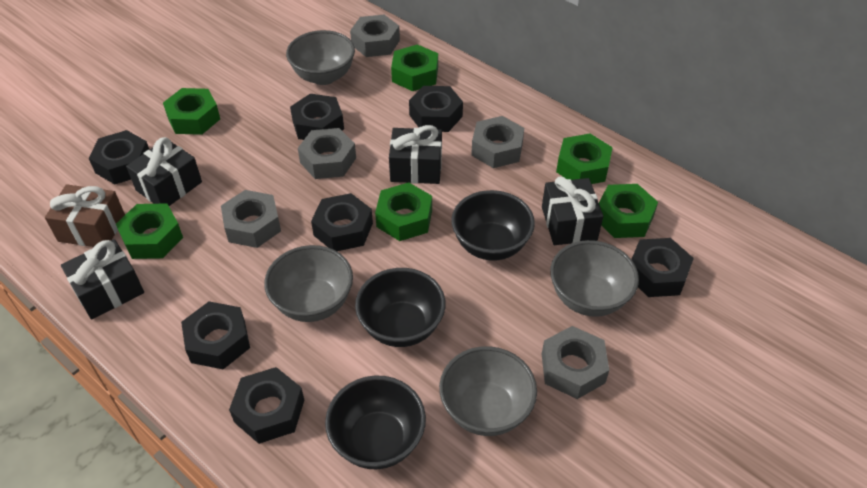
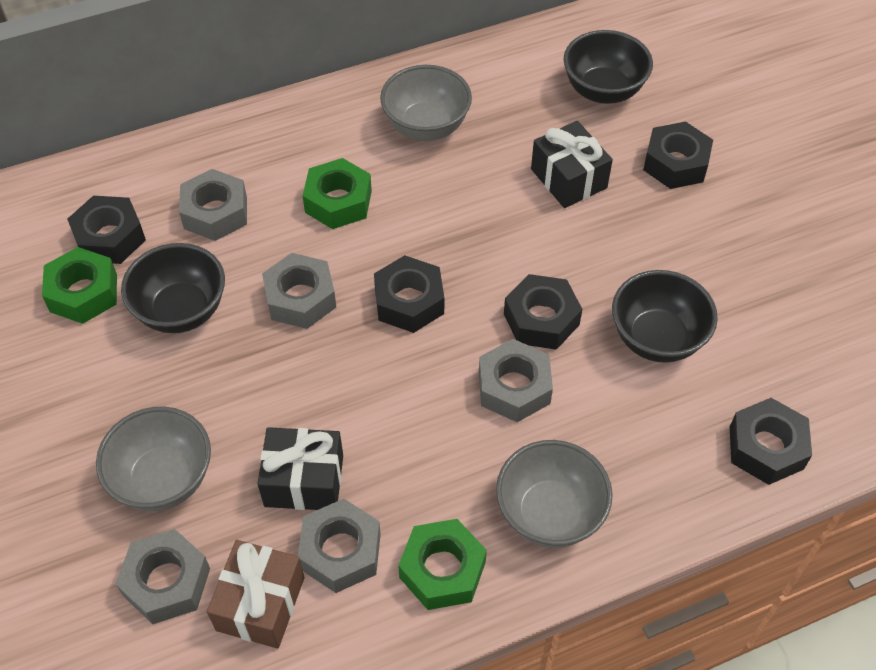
black gift: 4 -> 2
black nut: 7 -> 5
green nut: 6 -> 3
grey bowl: 4 -> 3

